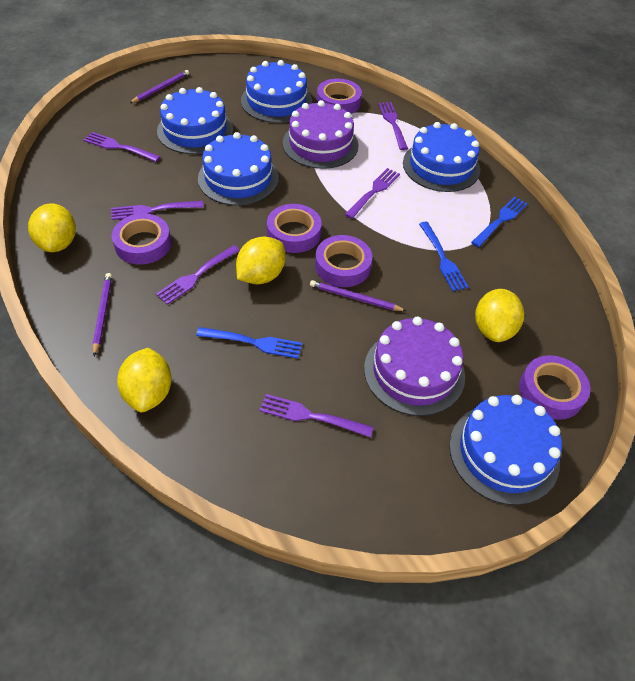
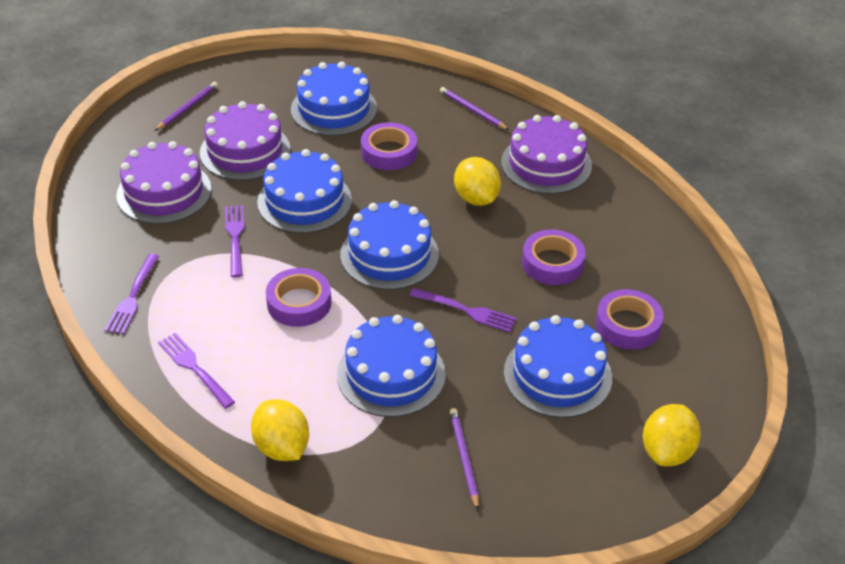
blue fork: 3 -> 0
purple cake: 2 -> 3
purple fork: 6 -> 4
purple tape: 5 -> 4
yellow lemon: 4 -> 3

